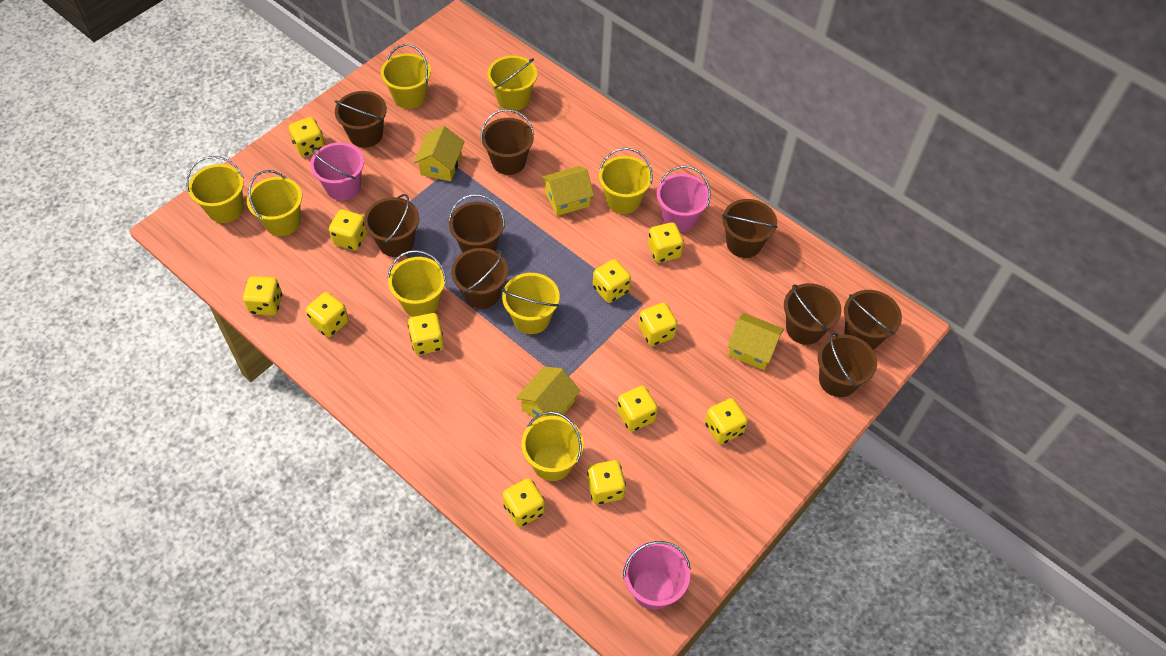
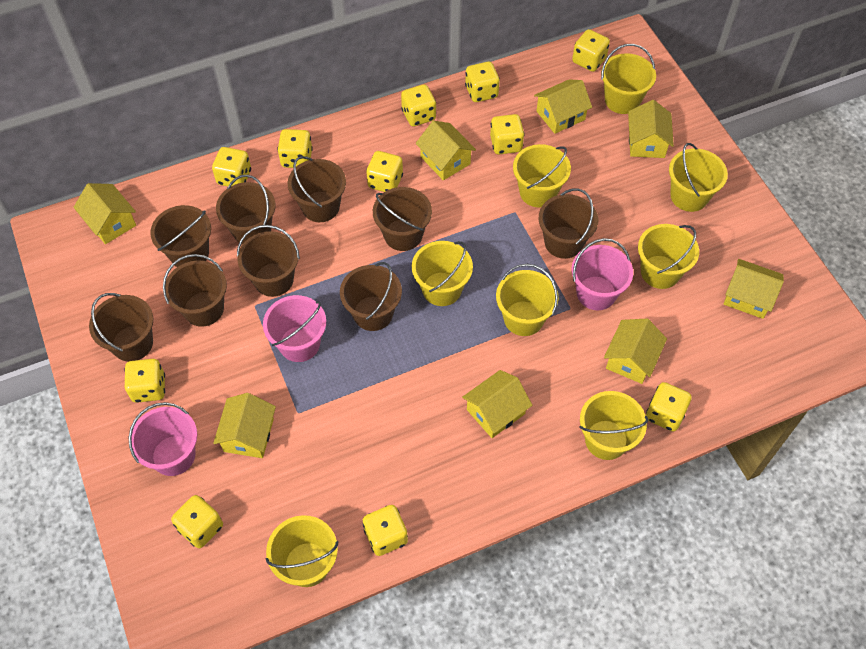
yellow dice: 12 -> 11
yellow house: 4 -> 8

